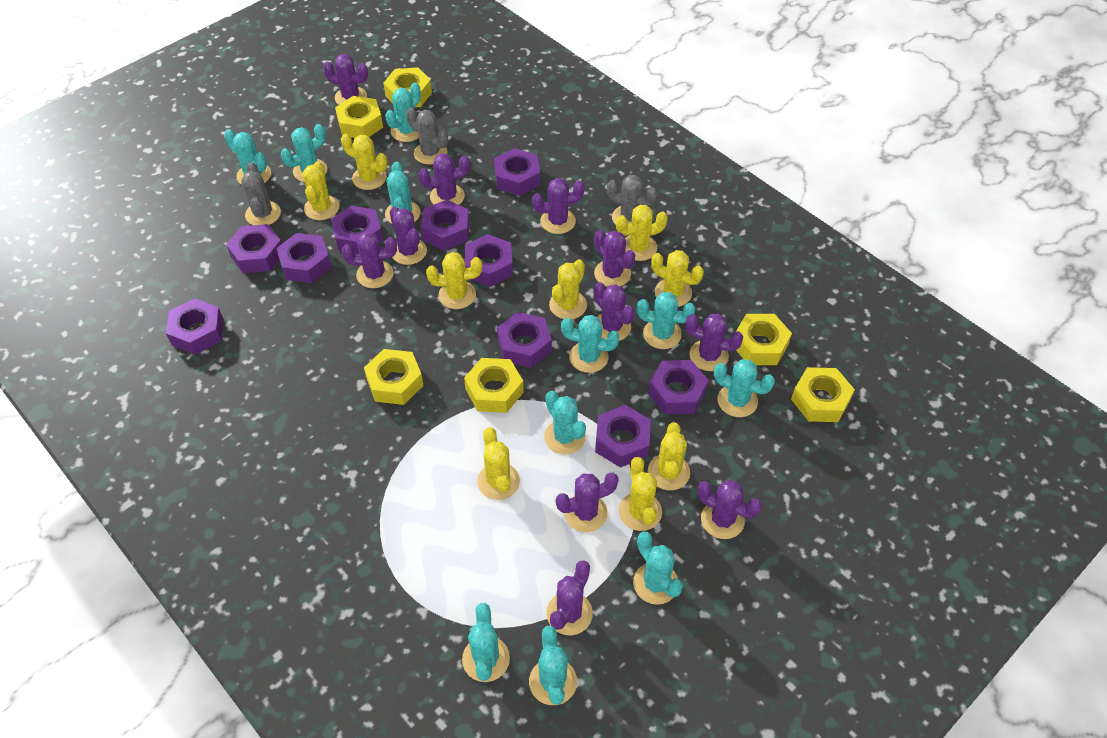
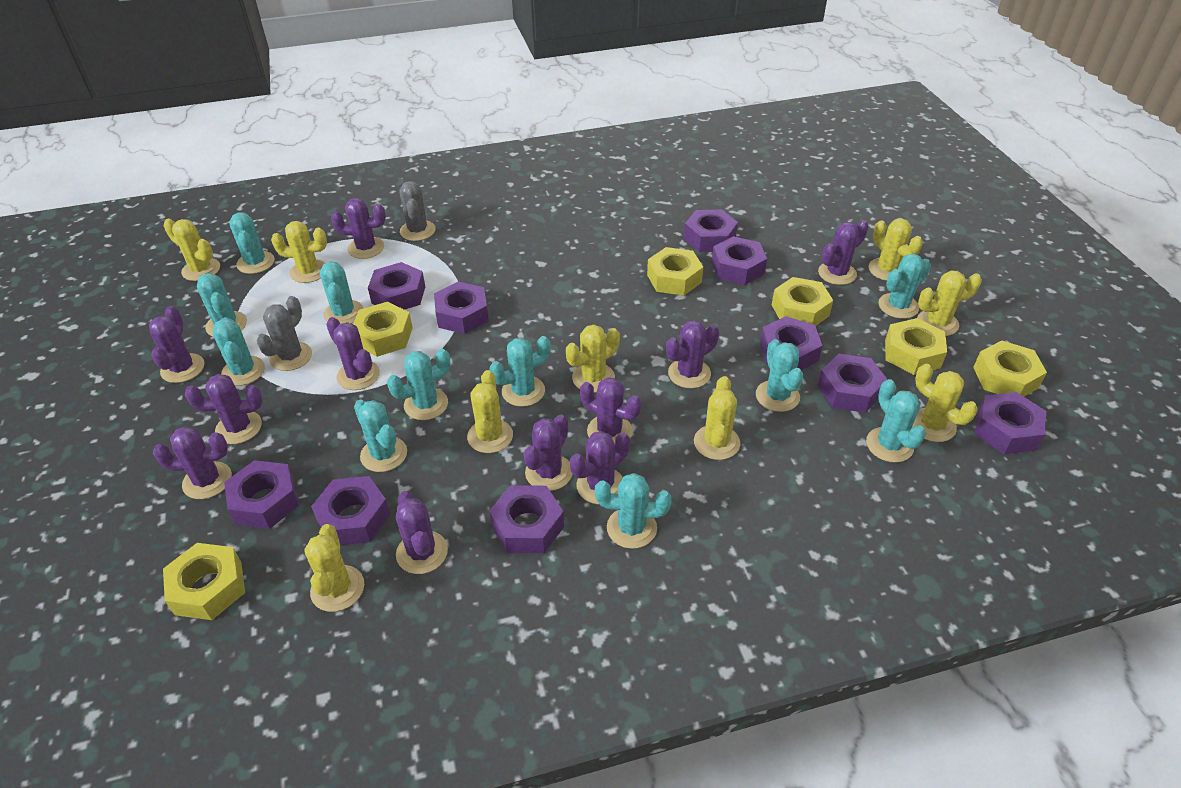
grey cactus: 3 -> 2

